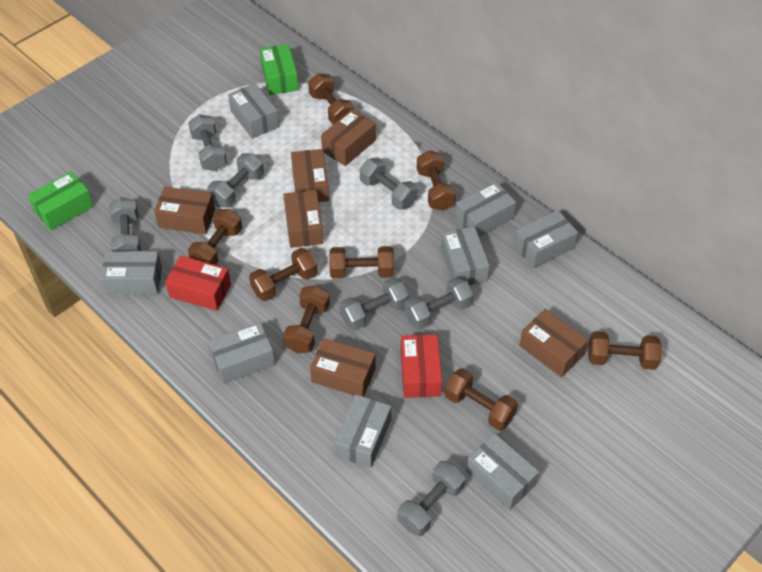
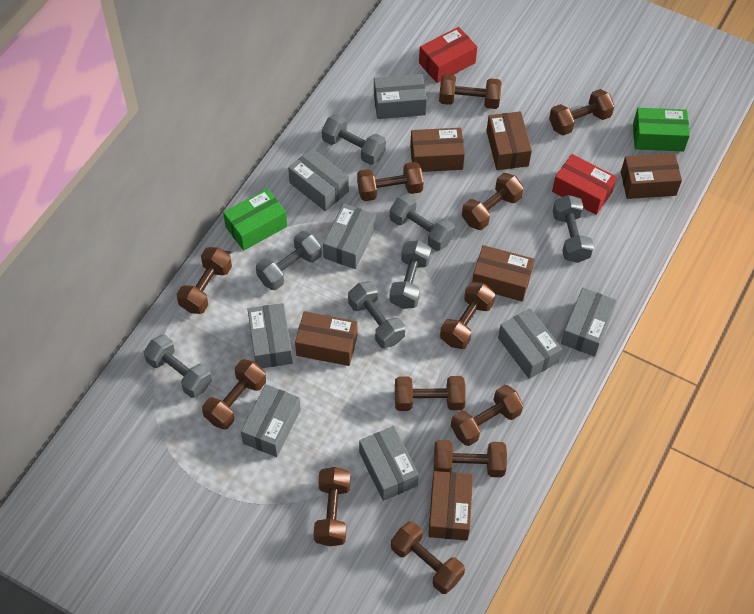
brown dumbbell: 8 -> 12

